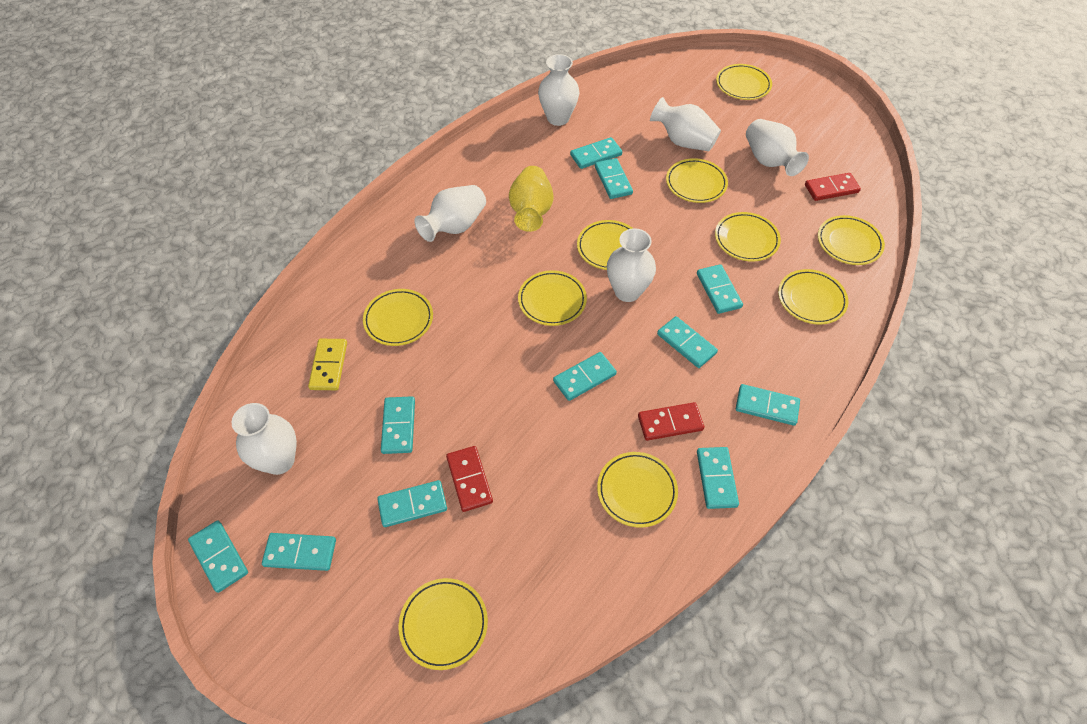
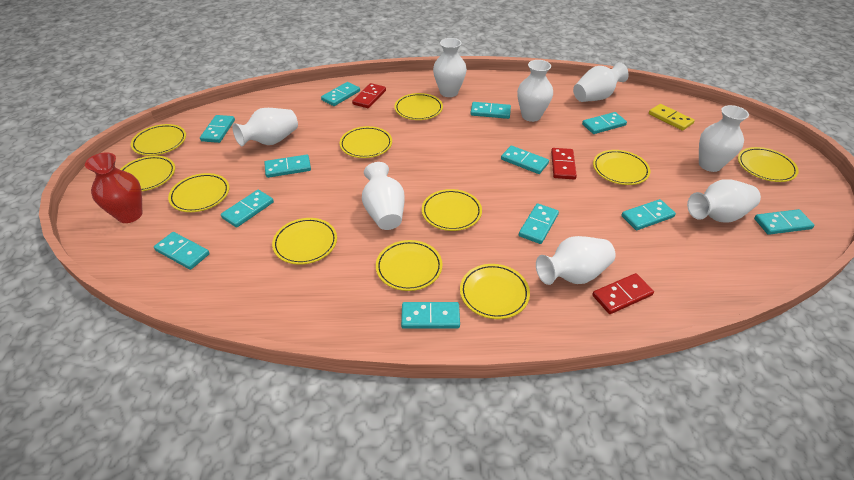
red vase: 0 -> 1
turquoise domino: 11 -> 12
white vase: 6 -> 8
yellow plate: 10 -> 11
yellow vase: 1 -> 0

